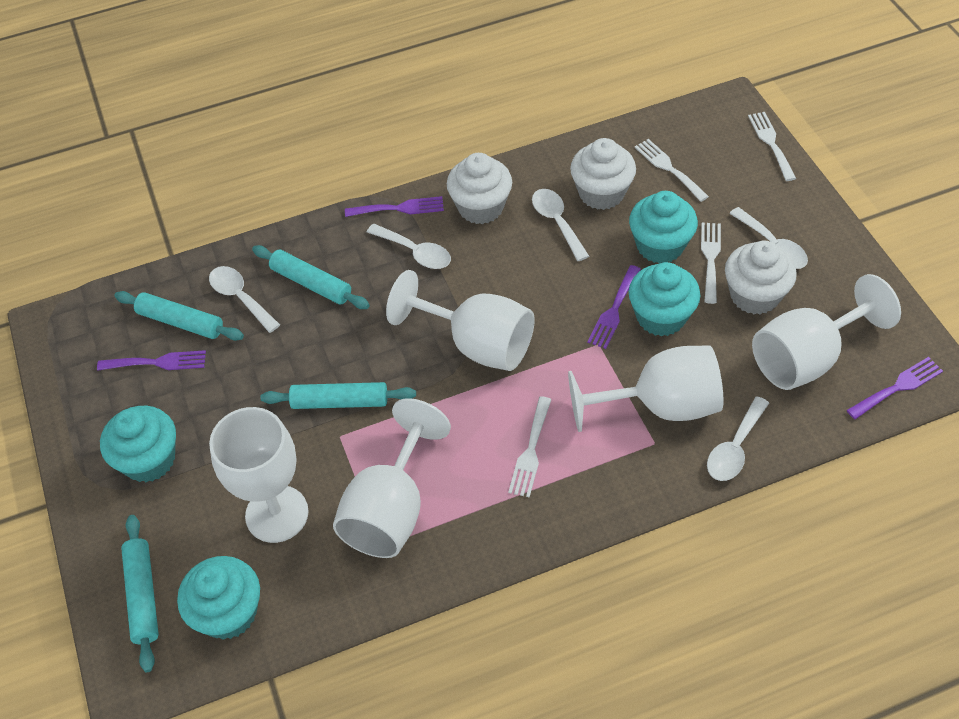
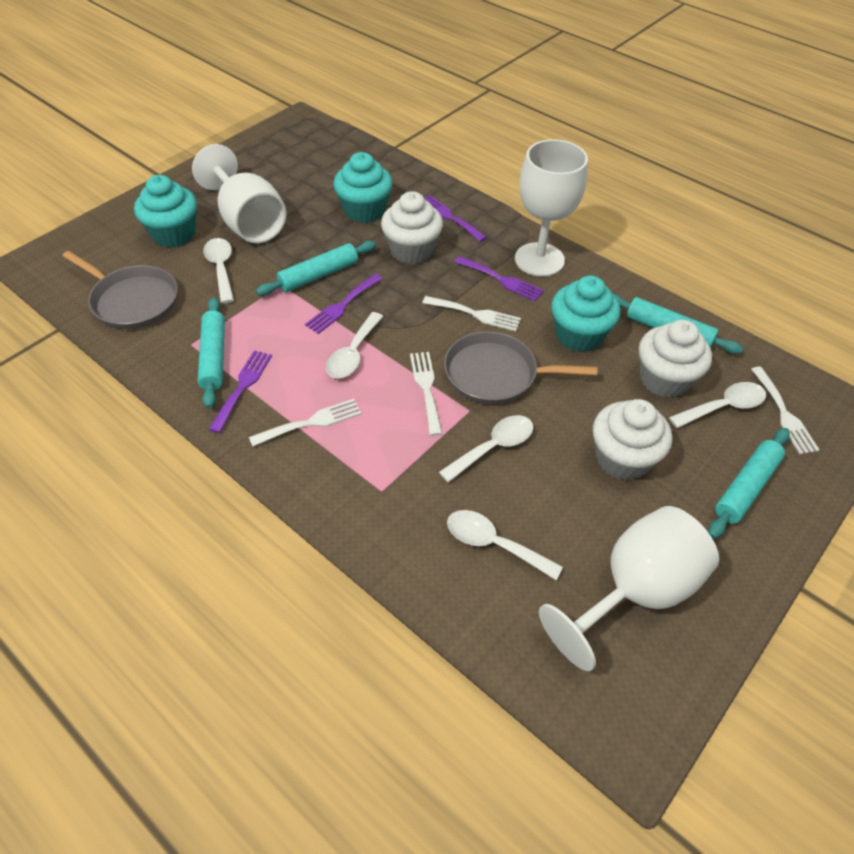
grey pan: 0 -> 2
turquoise cupcake: 4 -> 3
white goblet: 5 -> 3

